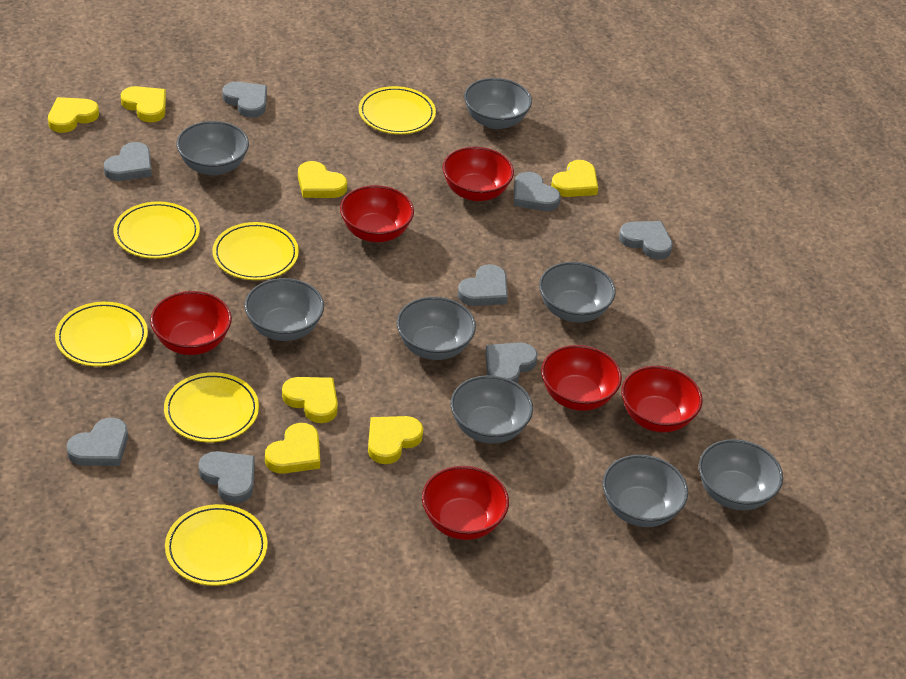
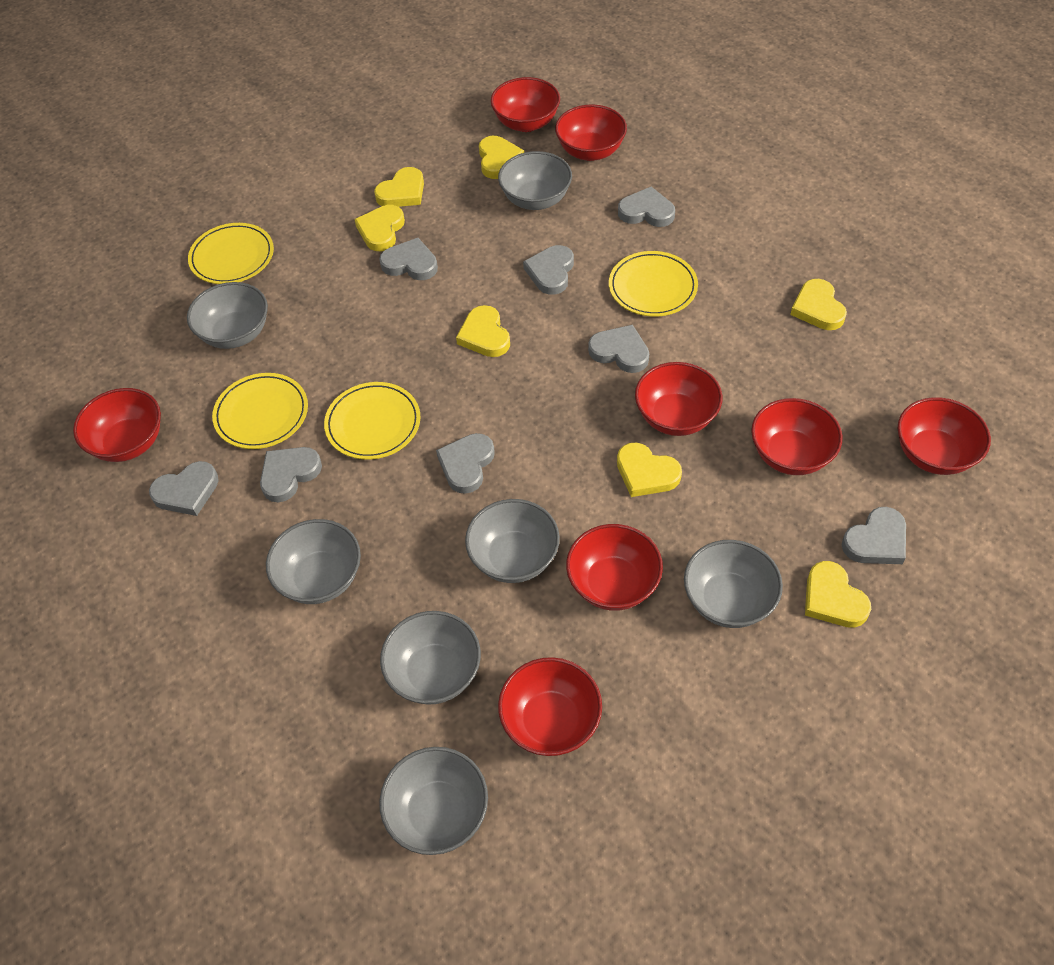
grey bowl: 8 -> 7
red bowl: 6 -> 8
yellow plate: 6 -> 4

